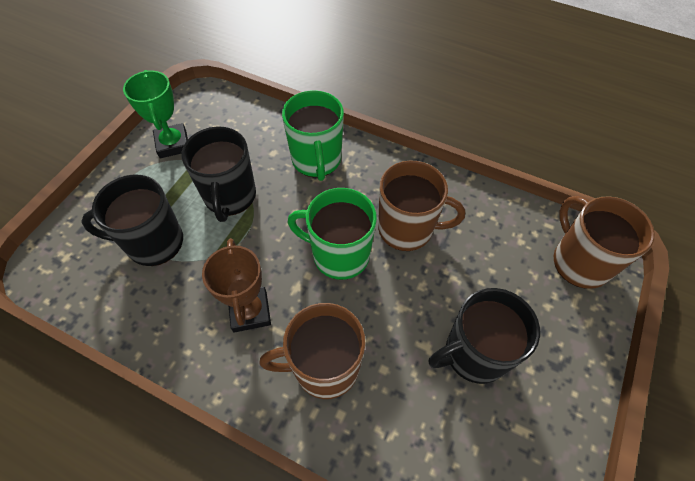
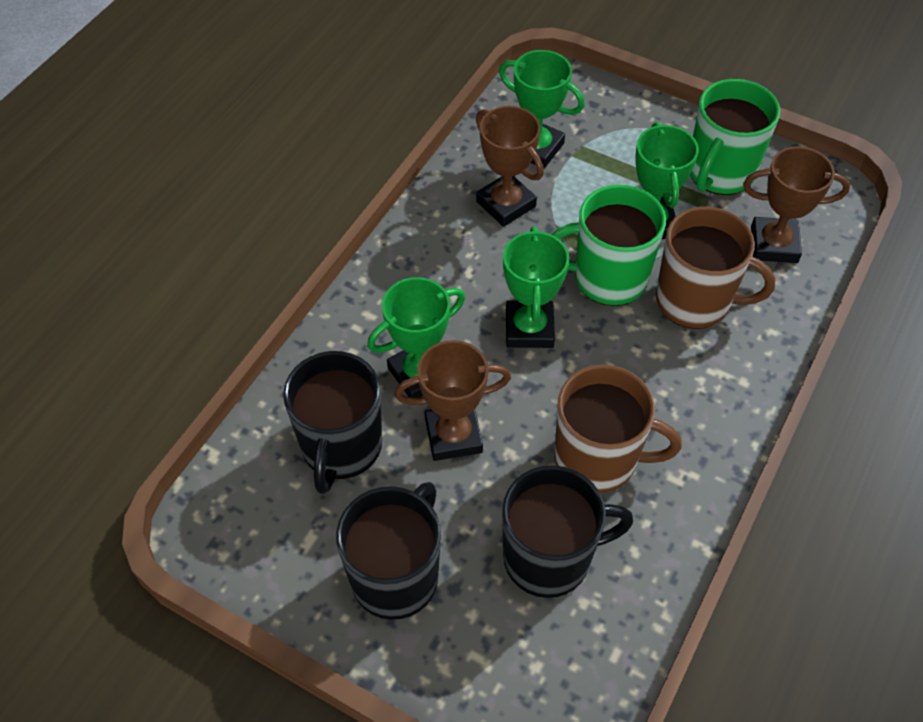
brown mug: 3 -> 2
brown trophy: 1 -> 3
green trophy: 1 -> 4

